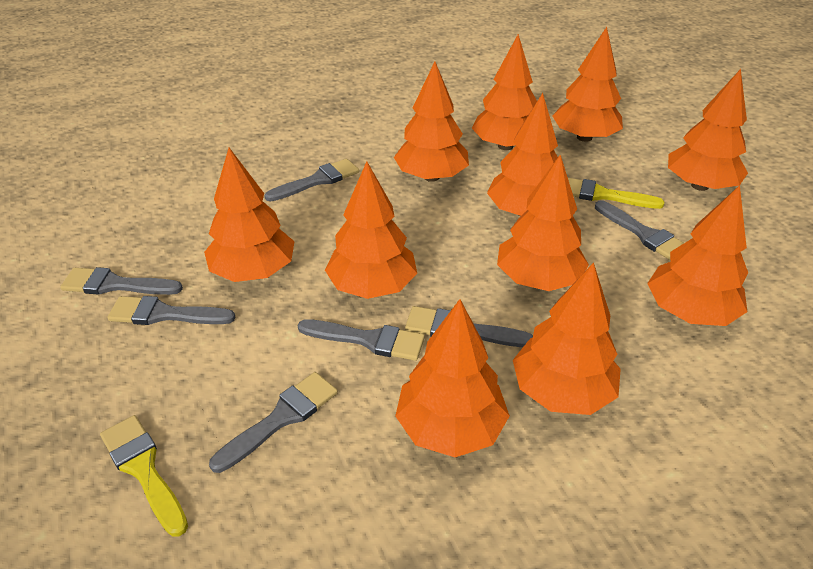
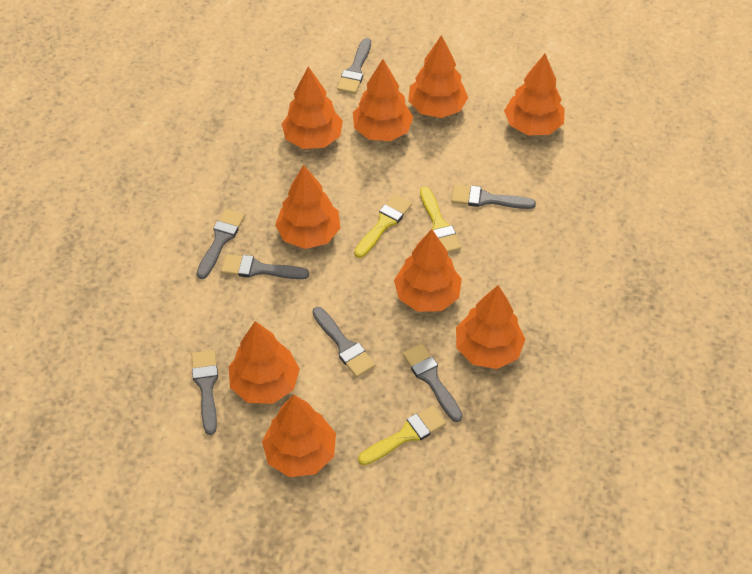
orange tree: 11 -> 9
yellow brush: 2 -> 3

